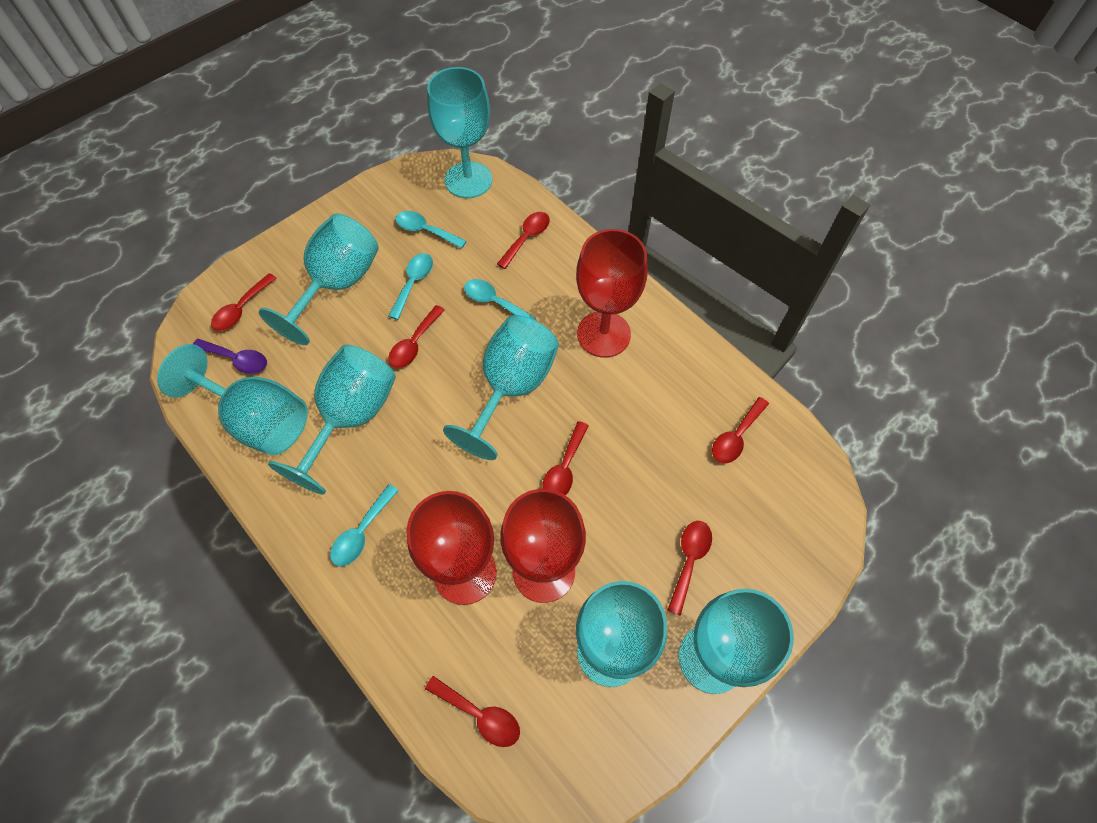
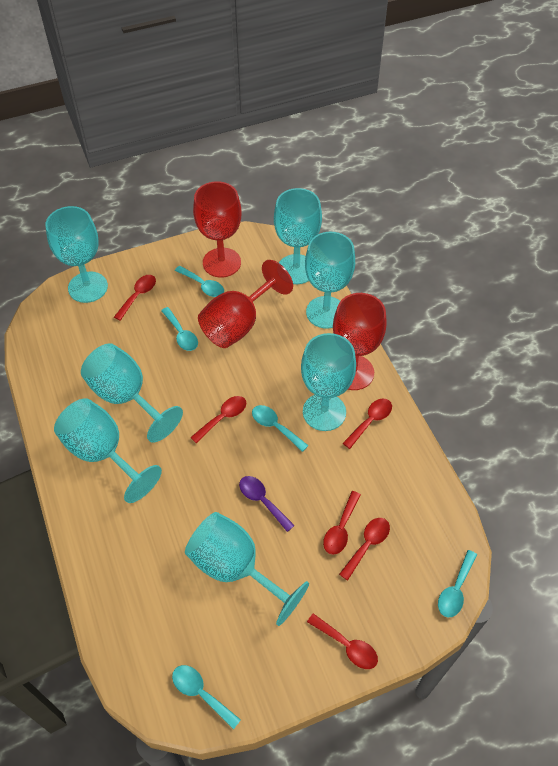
red spoon: 7 -> 6
turquoise spoon: 4 -> 5

